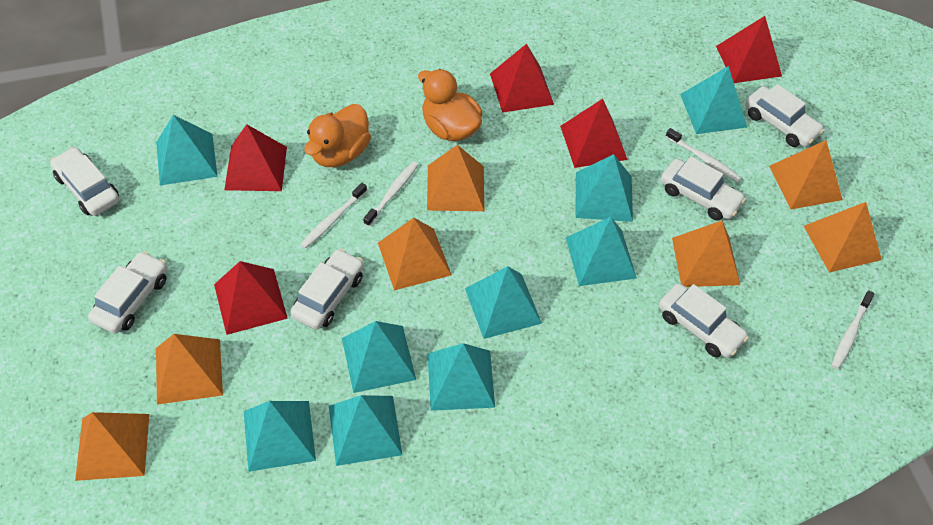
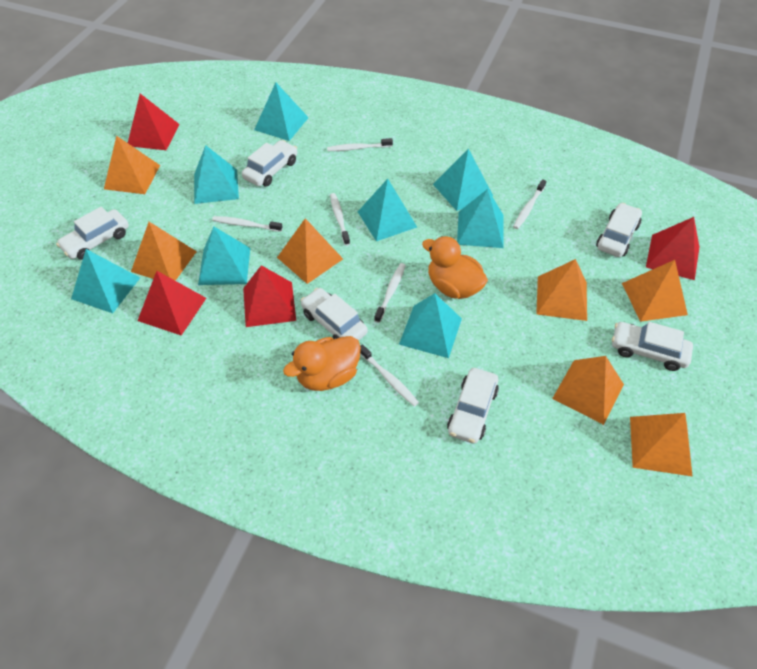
red pyramid: 5 -> 4
turquoise pyramid: 9 -> 8
white toothbrush: 4 -> 6

